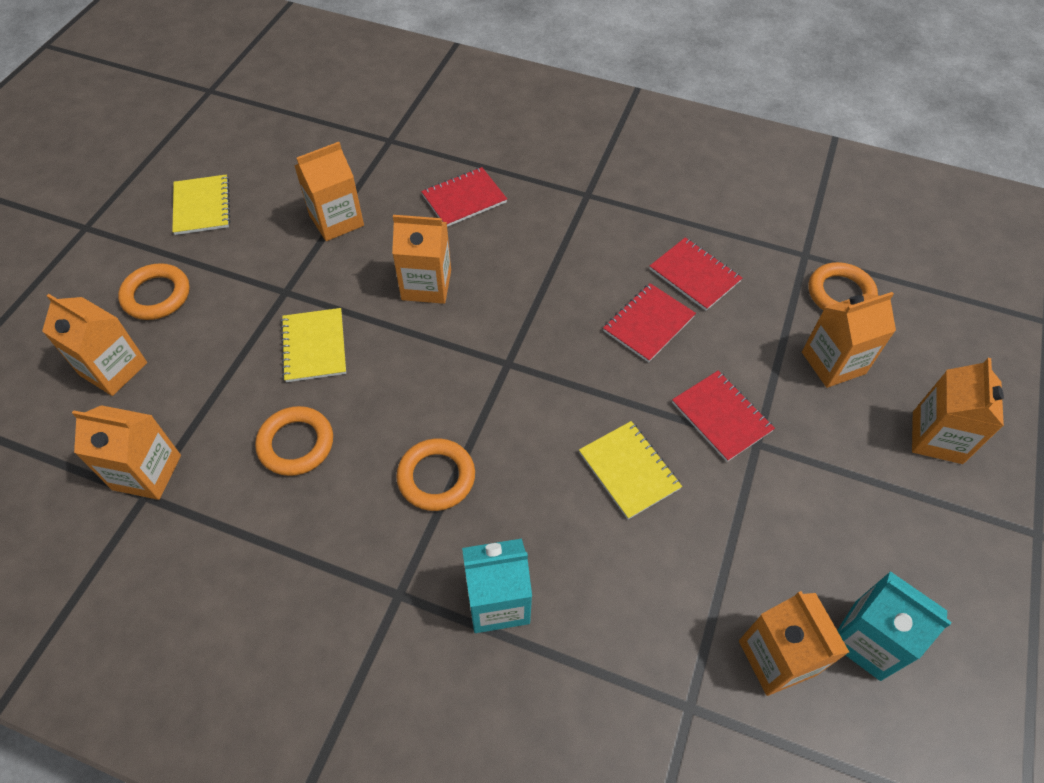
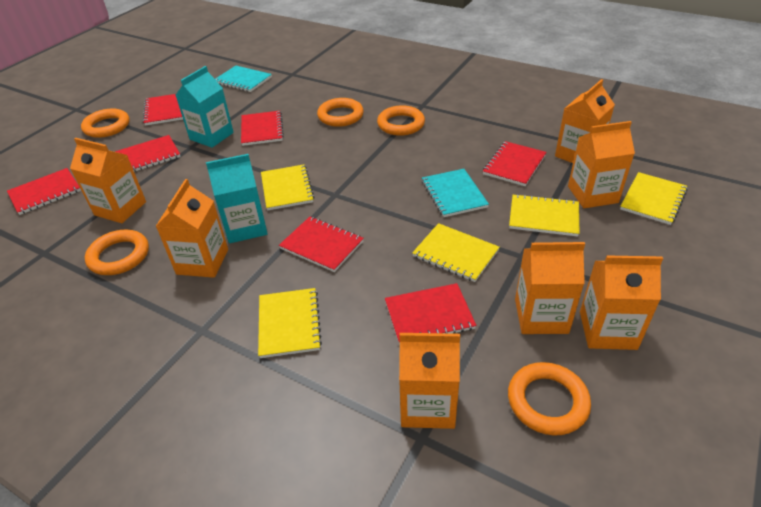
orange ring: 4 -> 5
red notebook: 4 -> 7
turquoise notebook: 0 -> 2
yellow notebook: 3 -> 5

